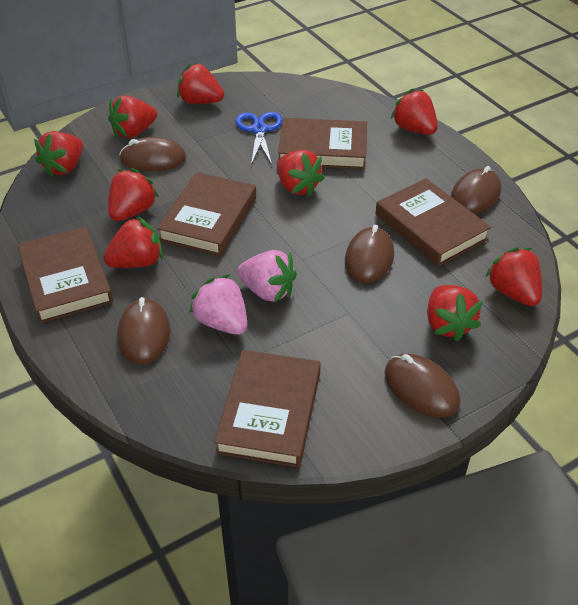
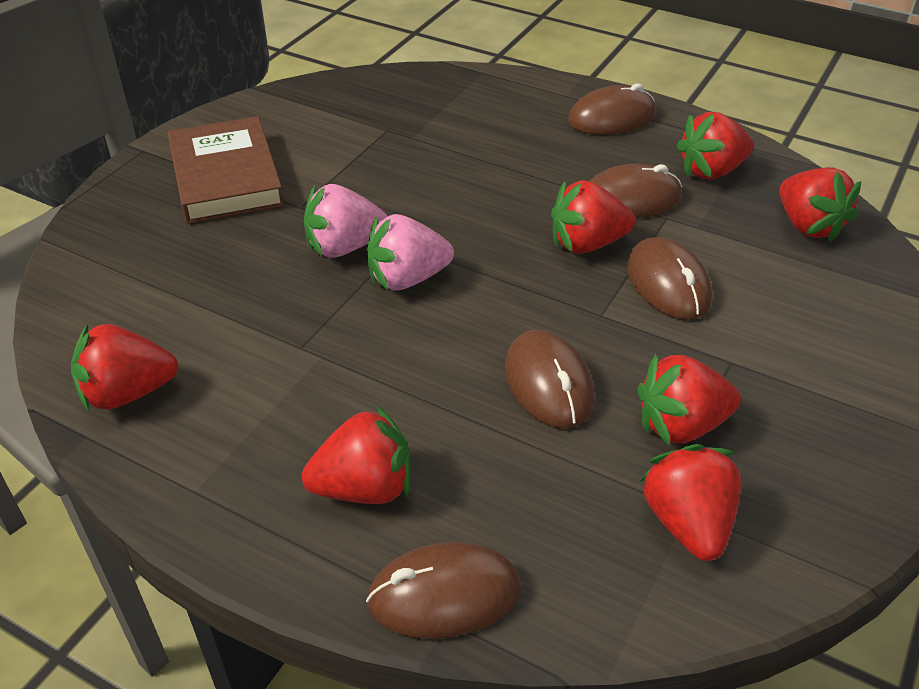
blue scissors: 1 -> 0
brown book: 5 -> 1
red strawberry: 9 -> 7

